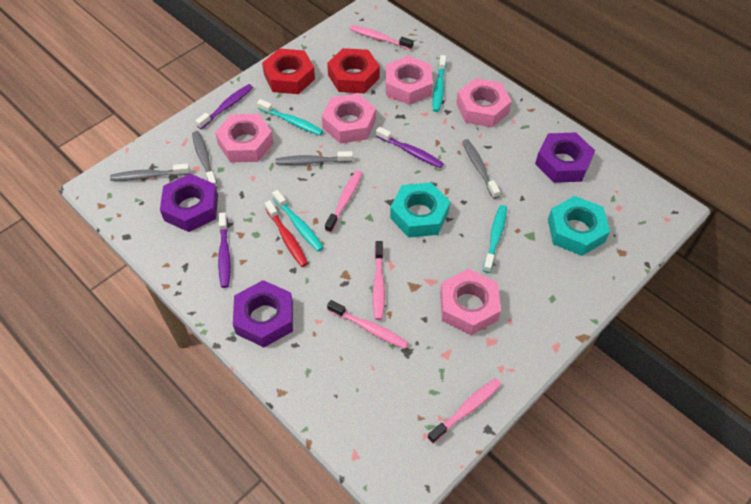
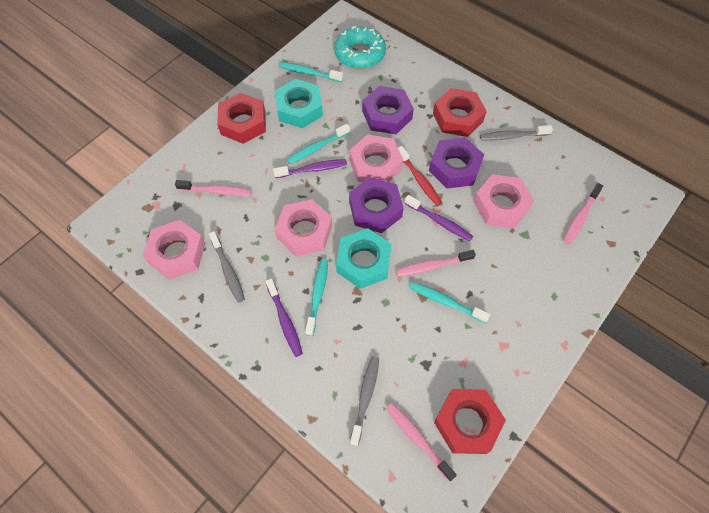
grey toothbrush: 4 -> 3
pink nut: 5 -> 4
pink toothbrush: 5 -> 4
red nut: 2 -> 3
turquoise donut: 0 -> 1

